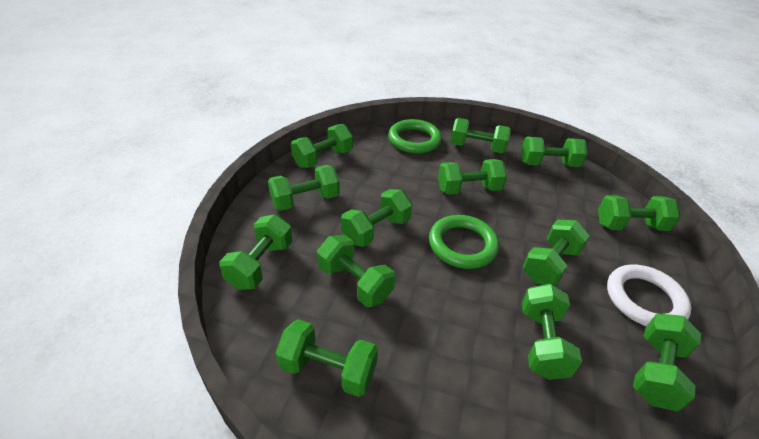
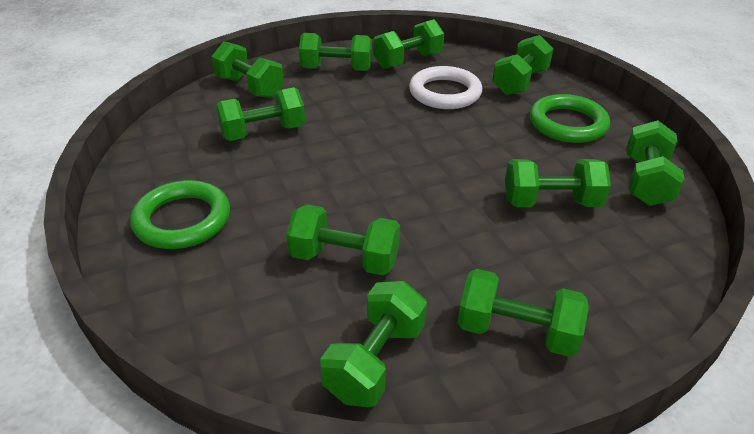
green dumbbell: 13 -> 10

